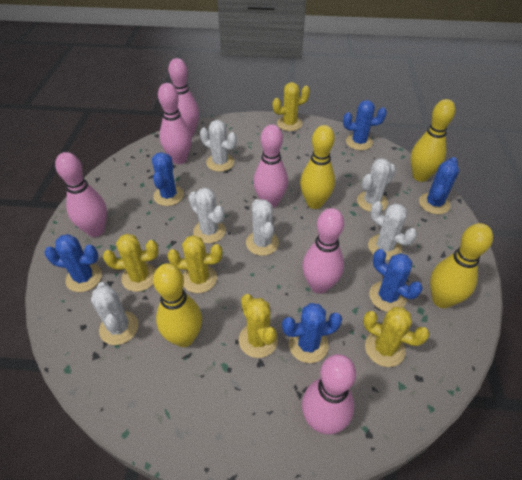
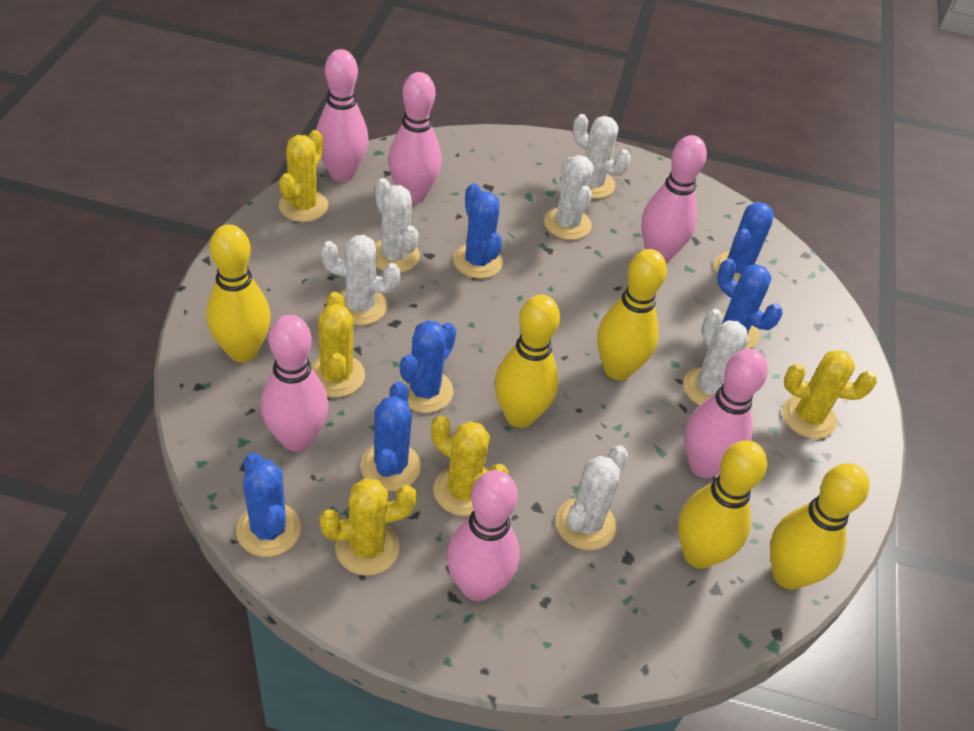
yellow bowling pin: 4 -> 5

